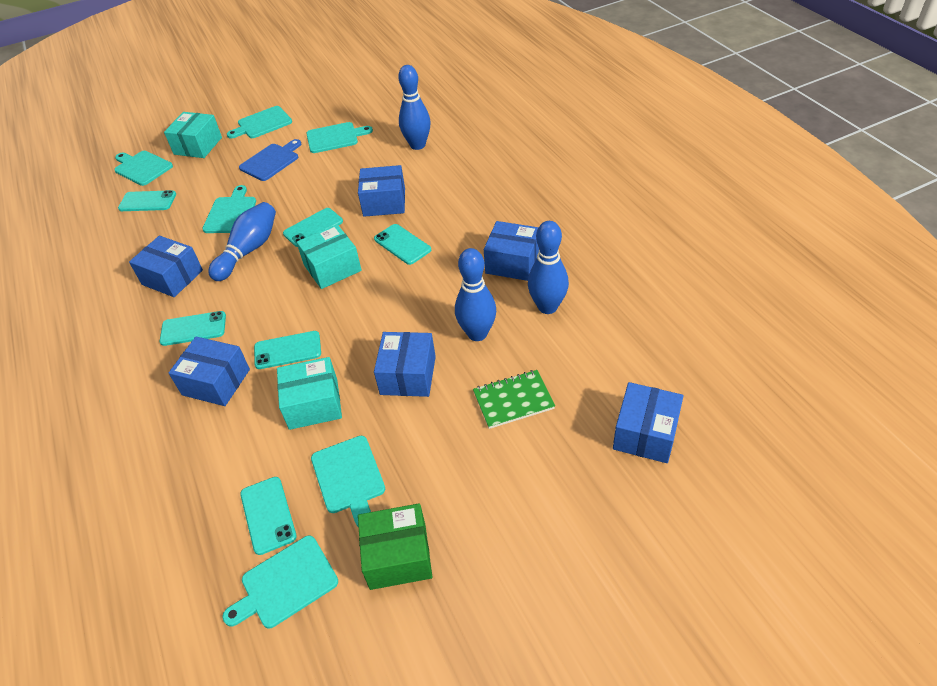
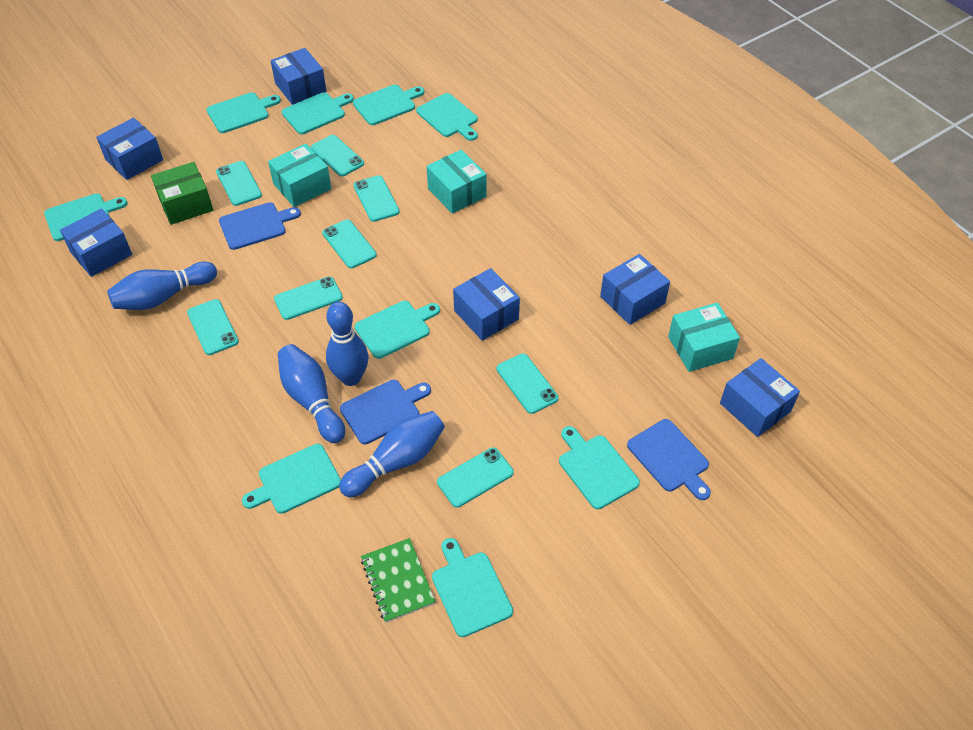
blue cutting board: 1 -> 3
turquoise cutting board: 6 -> 9
turquoise phone: 6 -> 8

